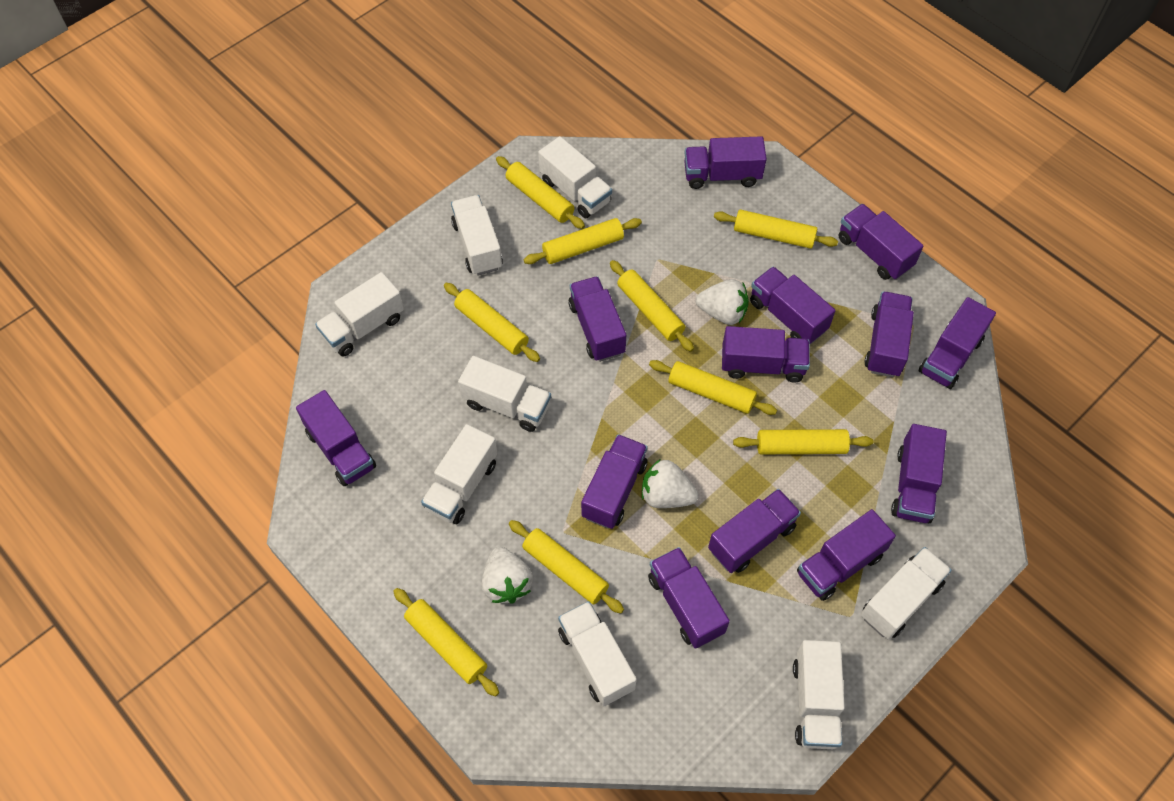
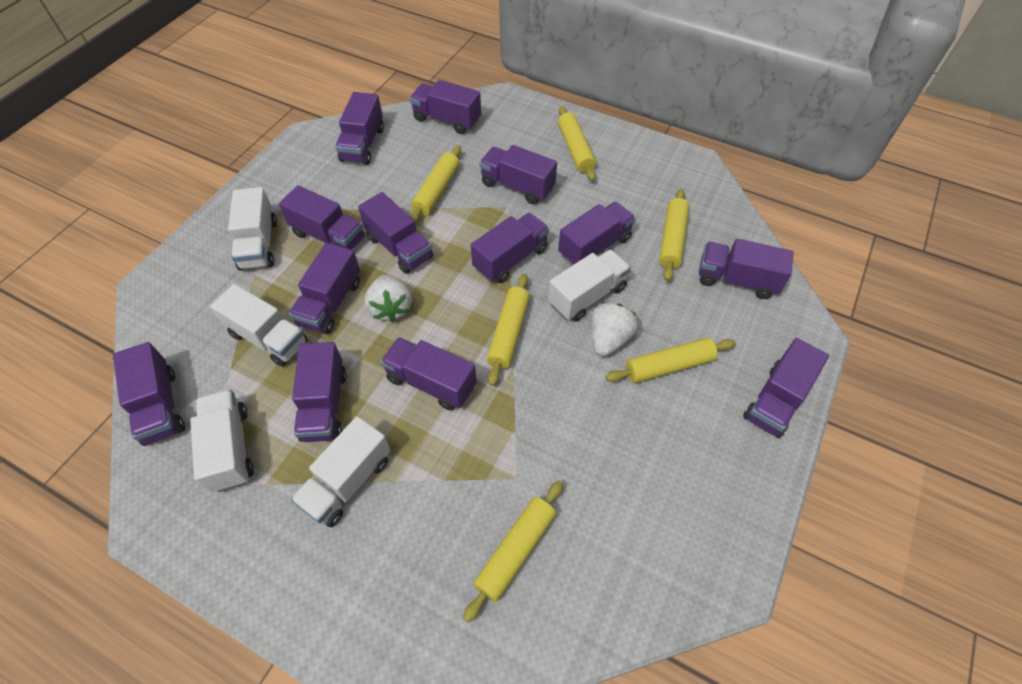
white strawberry: 3 -> 2
white truck: 8 -> 5
yellow rolling pin: 9 -> 6

